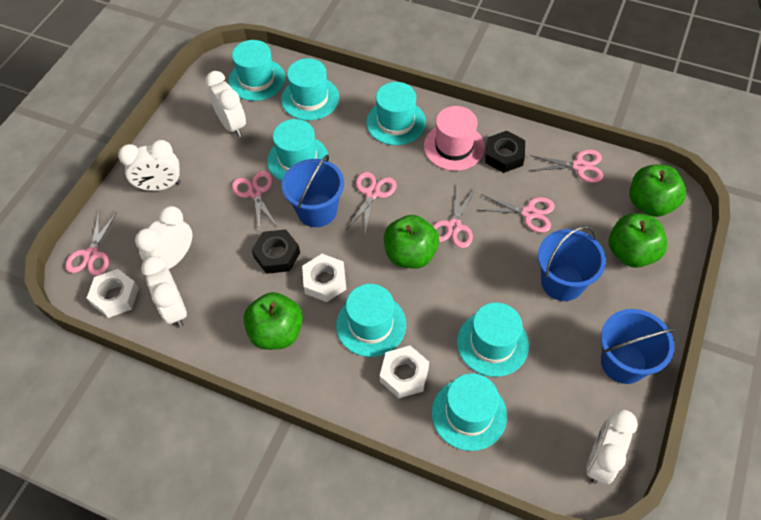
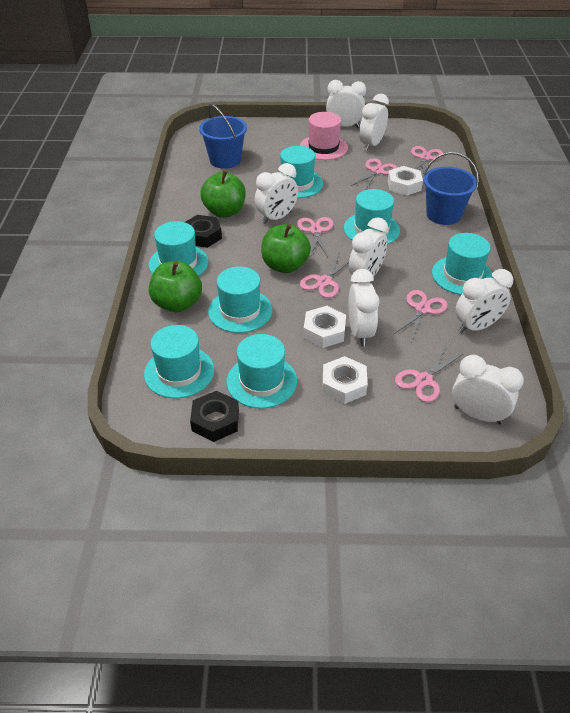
blue bucket: 3 -> 2
green apple: 4 -> 3
white clock: 5 -> 7

